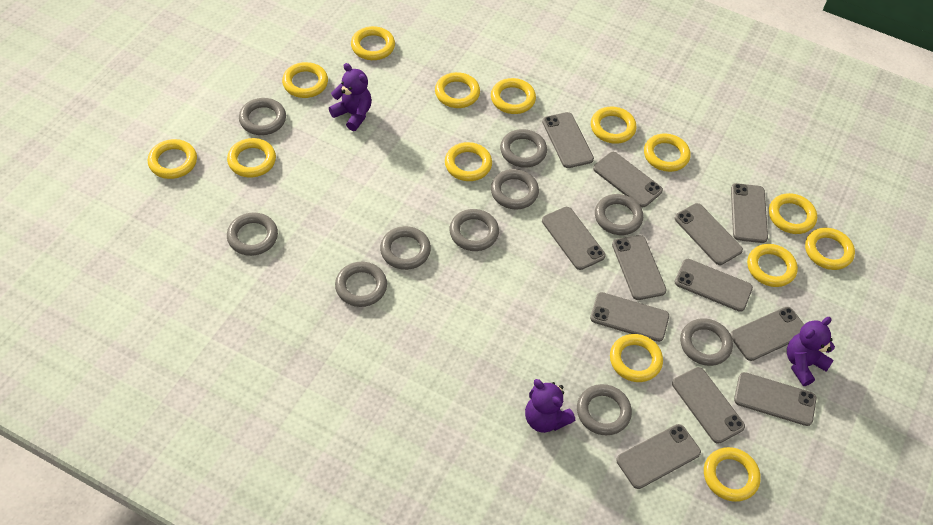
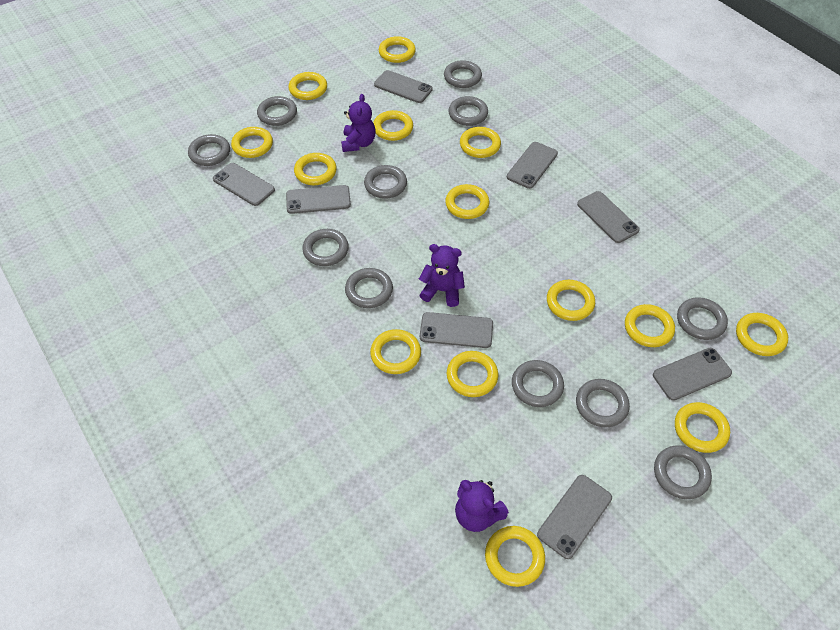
grey phone: 12 -> 8
grey ring: 10 -> 11

